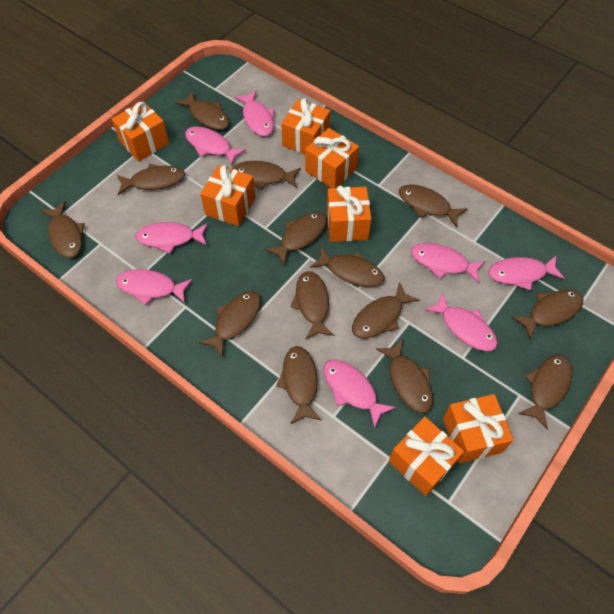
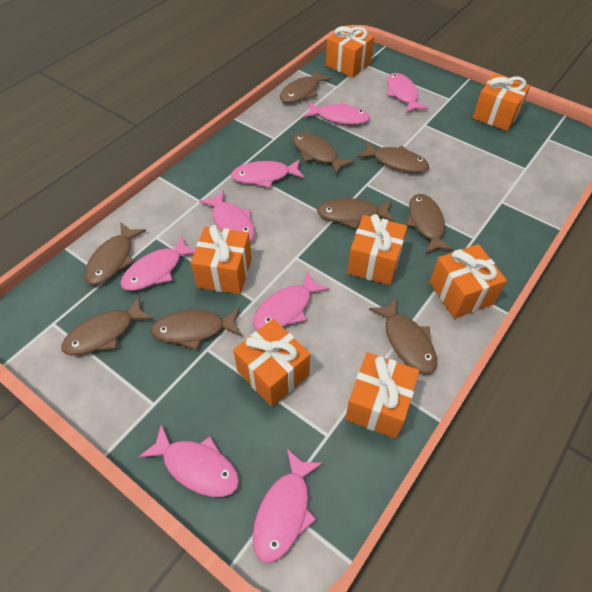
brown fish: 14 -> 9

